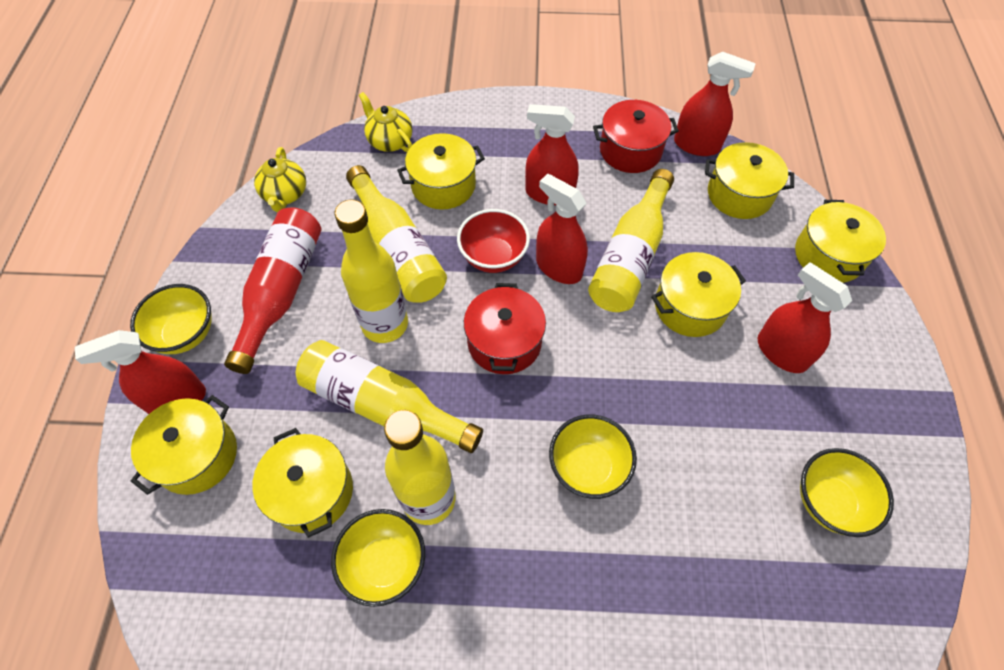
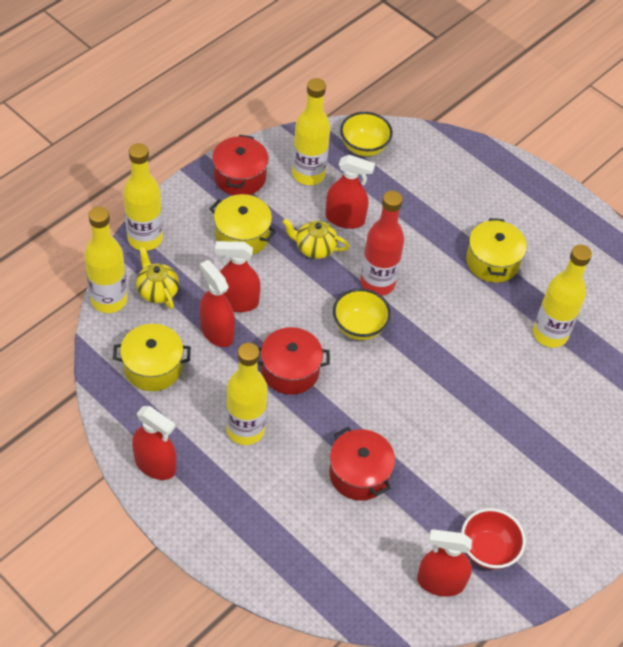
red pot: 2 -> 3
yellow bowl: 4 -> 2
yellow pot: 6 -> 3

